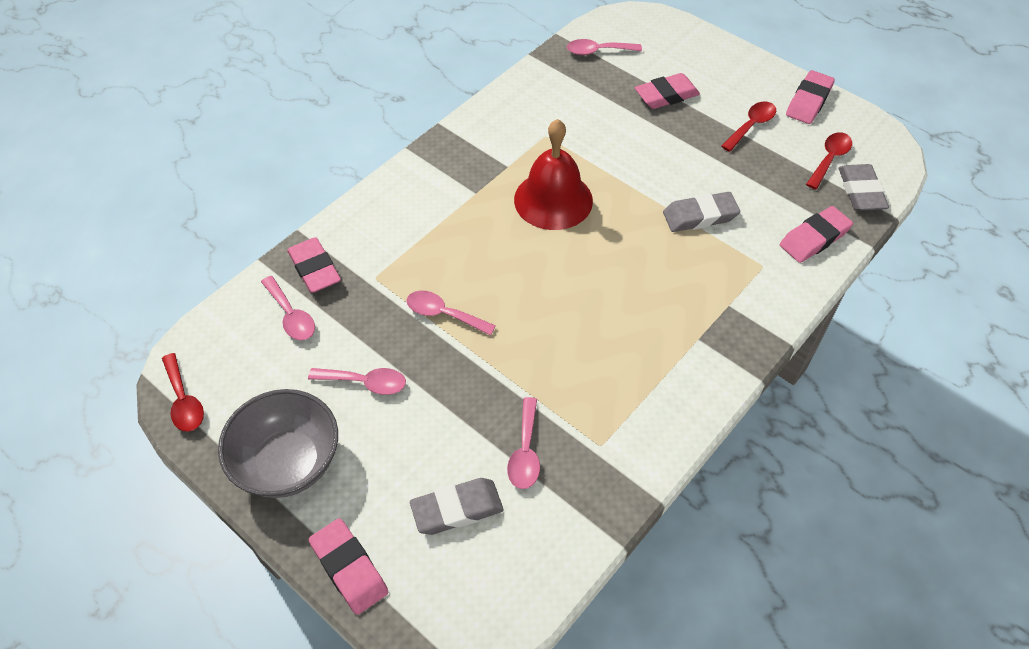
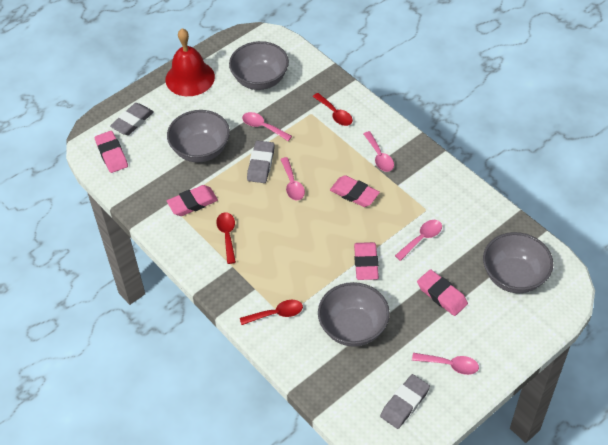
grey bowl: 1 -> 4

